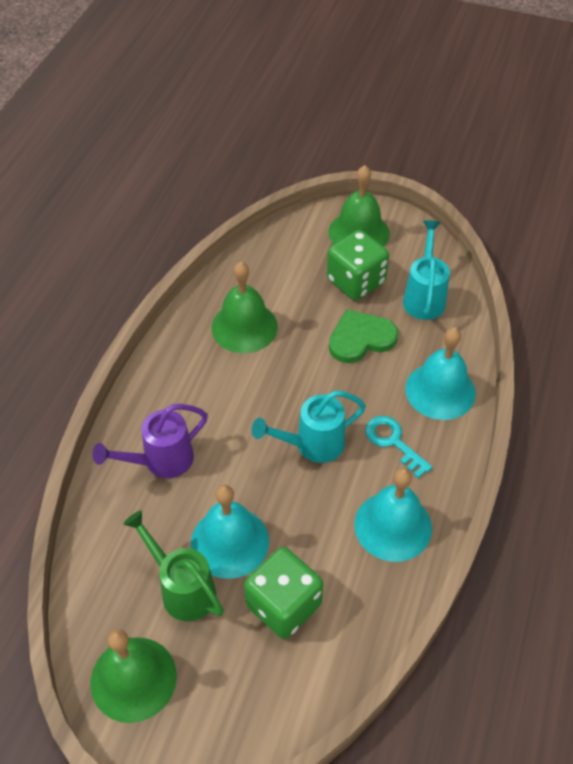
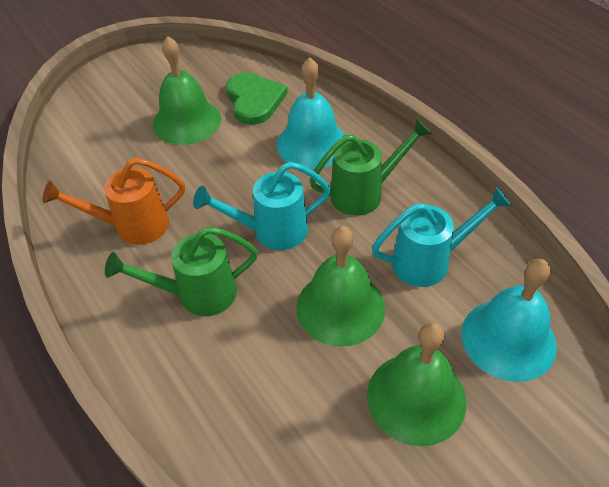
green dice: 2 -> 0
green watering can: 1 -> 2
orange watering can: 0 -> 1
purple watering can: 1 -> 0
turquoise bell: 3 -> 2
turquoise key: 1 -> 0

